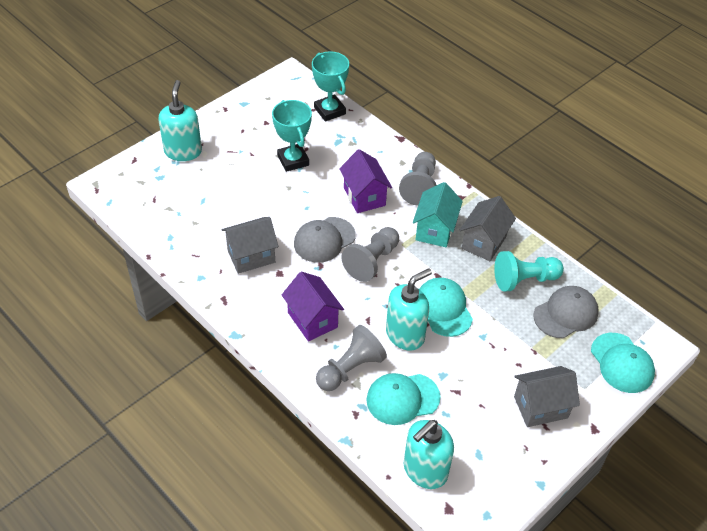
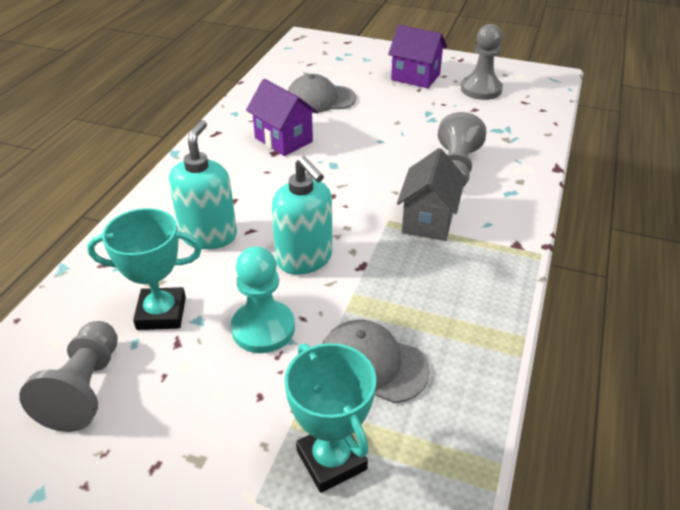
grey house: 3 -> 1
turquoise cap: 3 -> 0
turquoise house: 1 -> 0
turquoise soap dispenser: 3 -> 2

